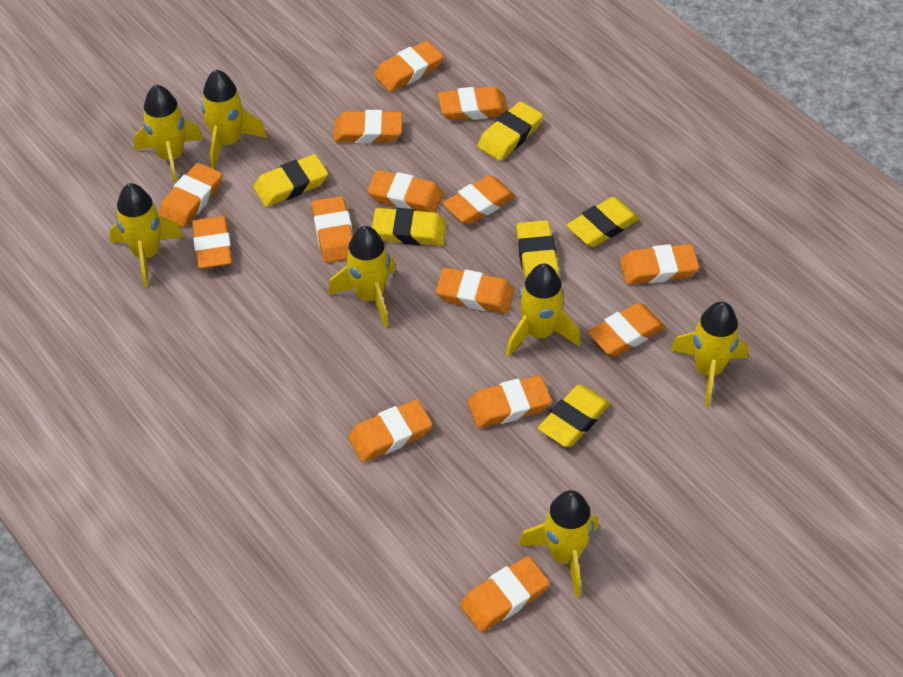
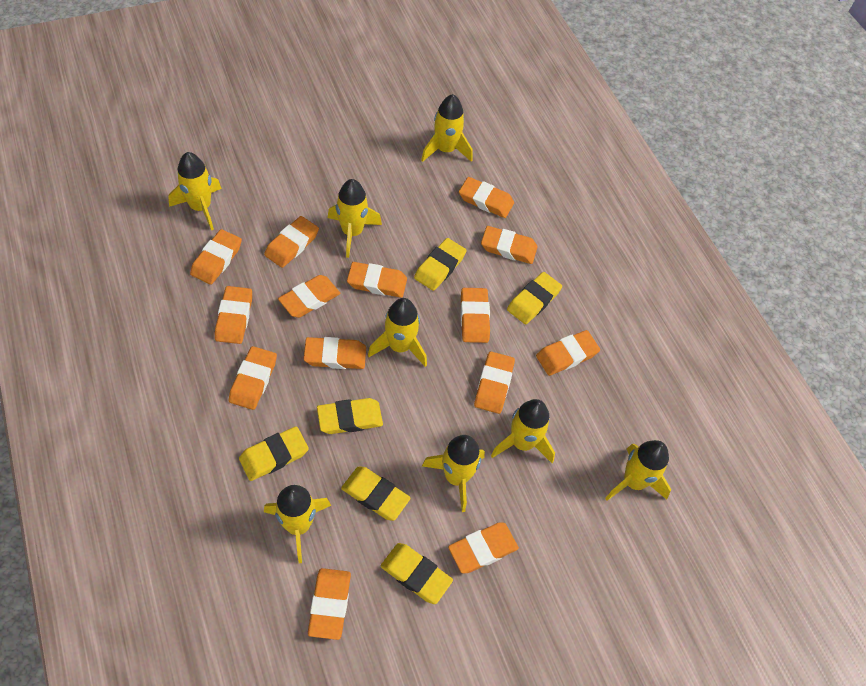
yellow rocket: 7 -> 8

